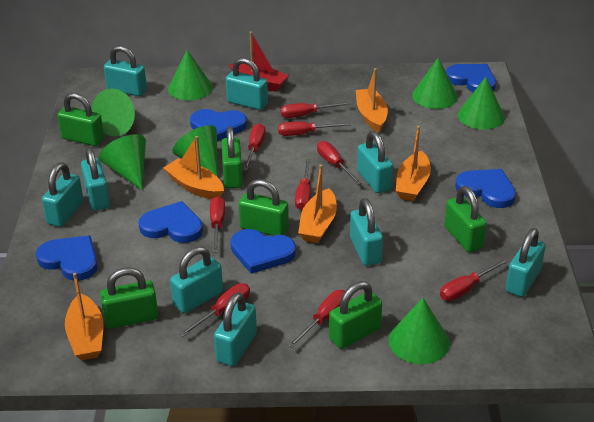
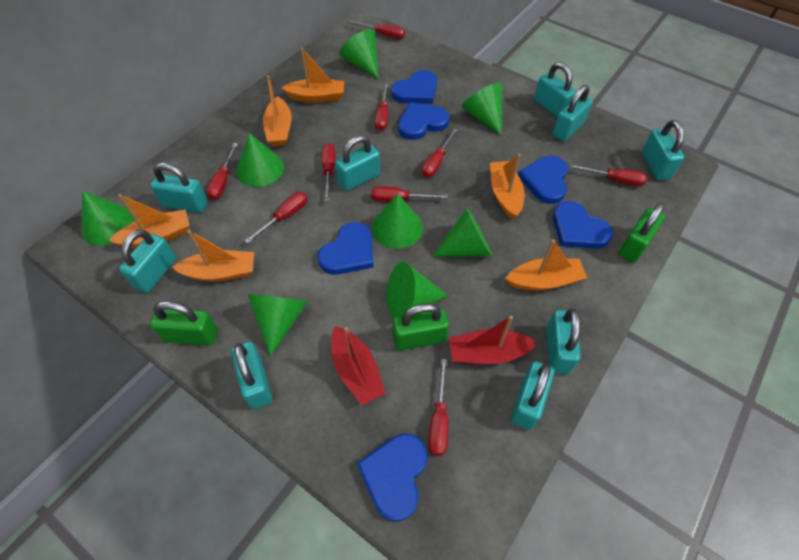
green cone: 7 -> 8
green padlock: 6 -> 3
orange boat: 5 -> 6
red boat: 1 -> 2

